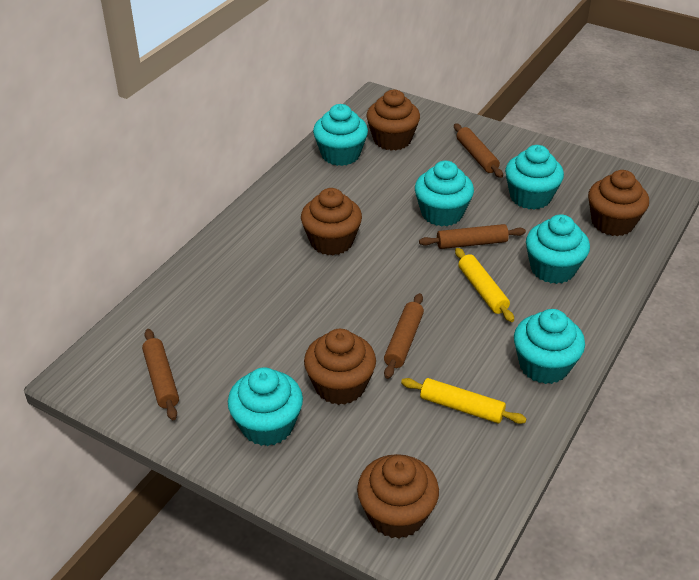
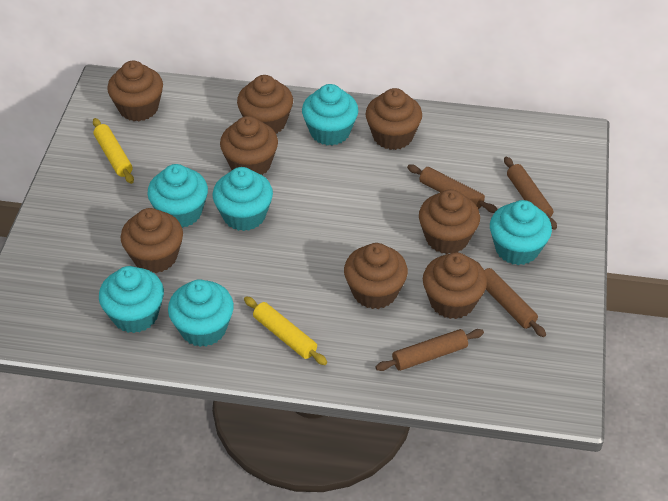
brown cupcake: 5 -> 8

